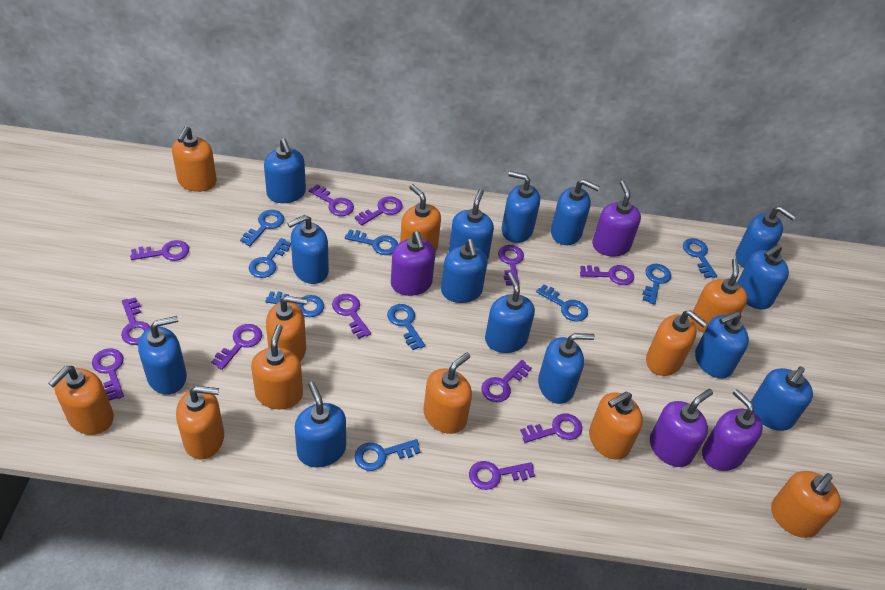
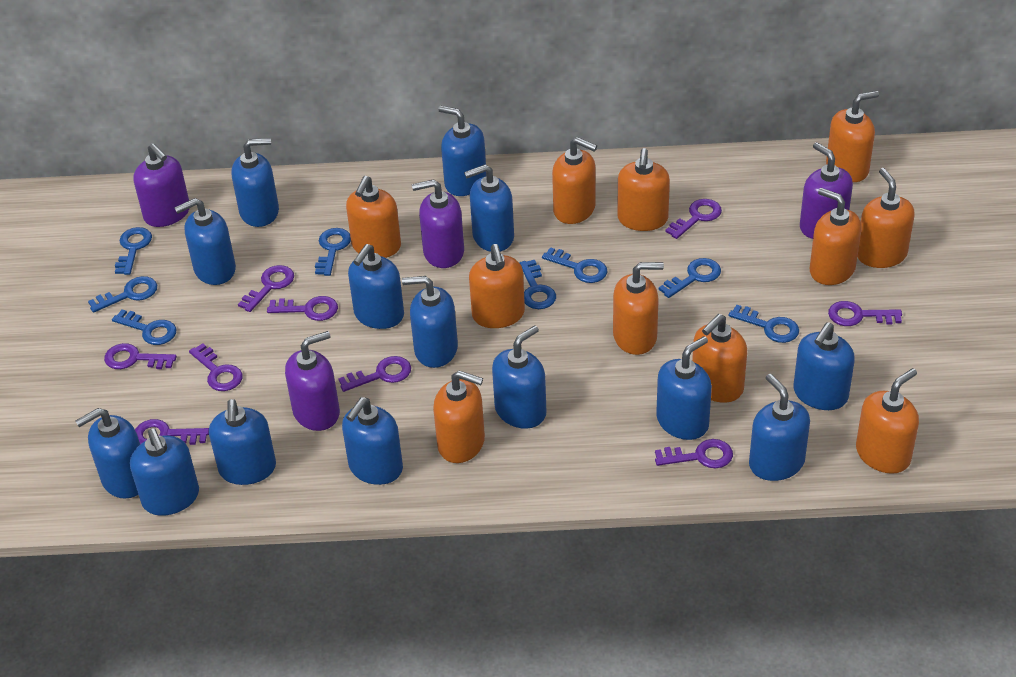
blue key: 9 -> 8
purple key: 12 -> 9

